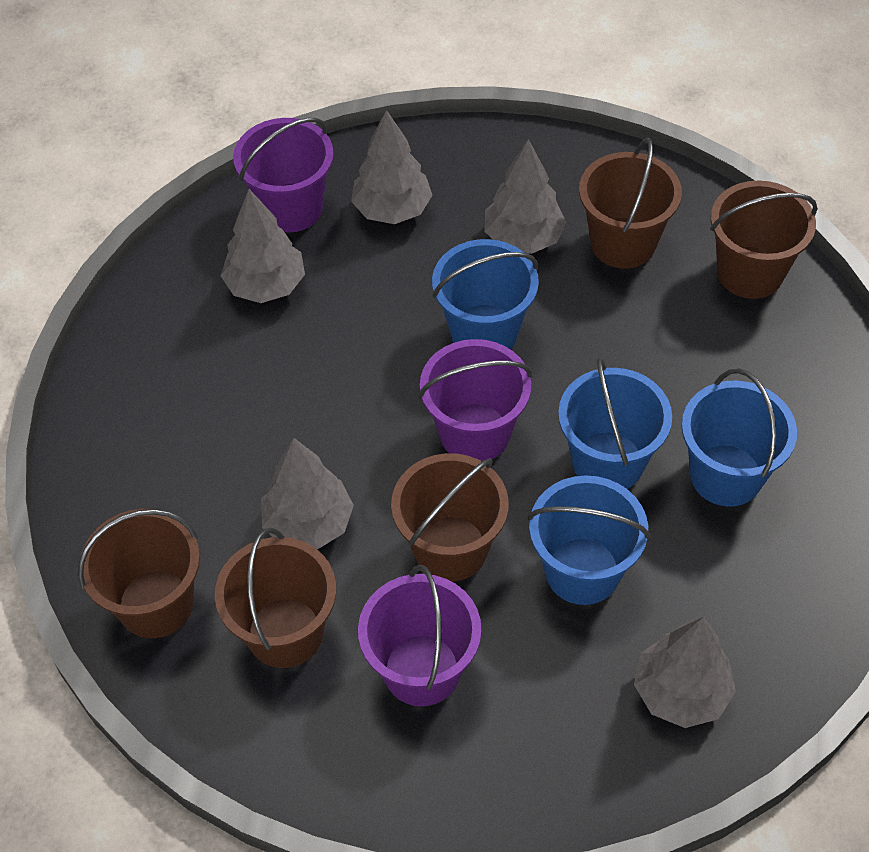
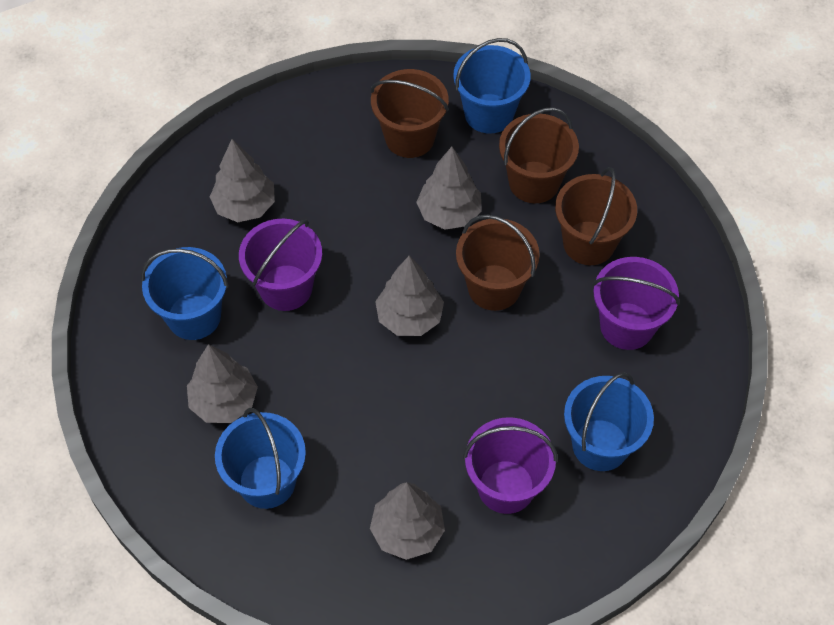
brown bucket: 5 -> 4

